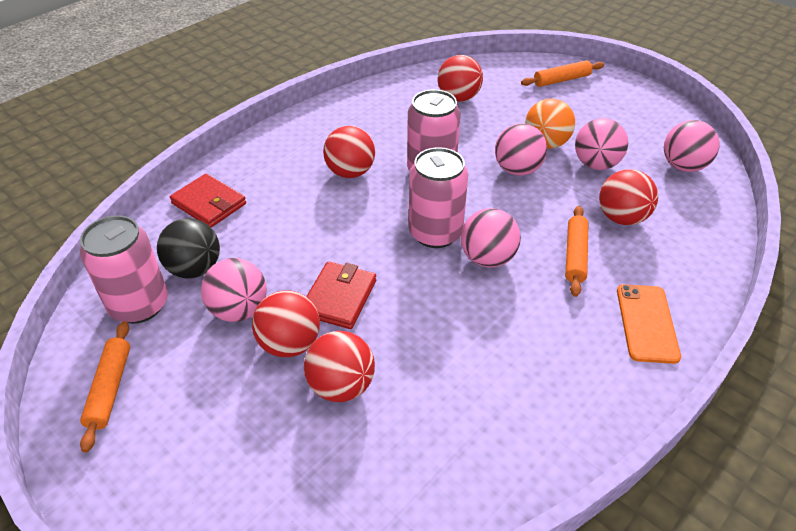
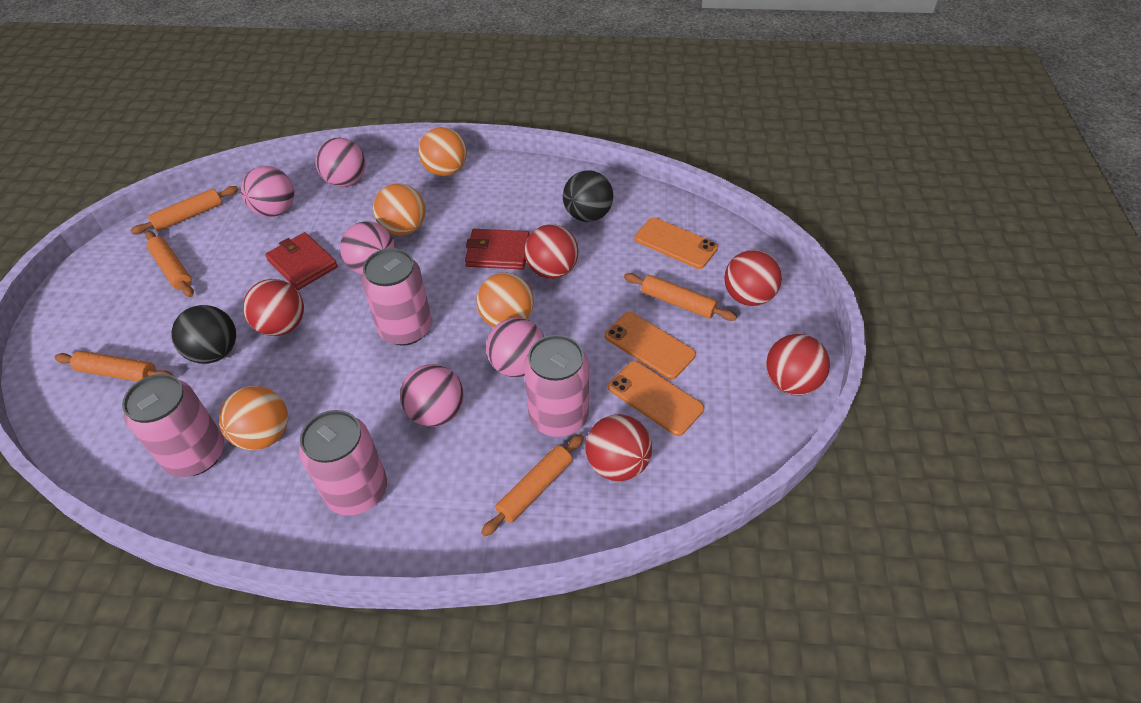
black ball: 1 -> 2
orange ball: 1 -> 4
orange phone: 1 -> 3
orange rolling pin: 3 -> 5
pink can: 3 -> 4

